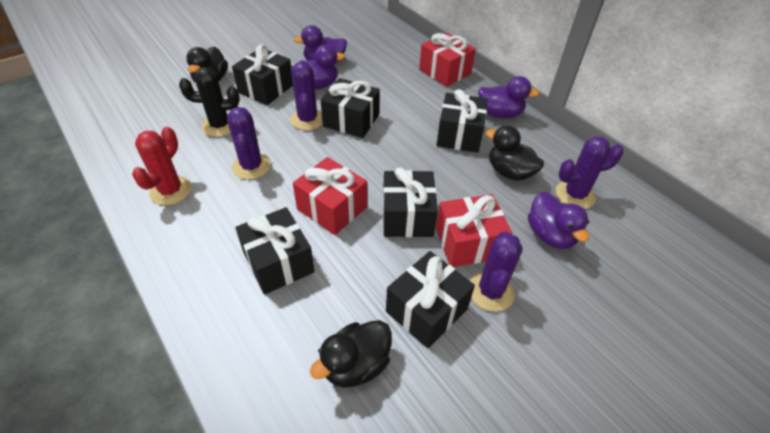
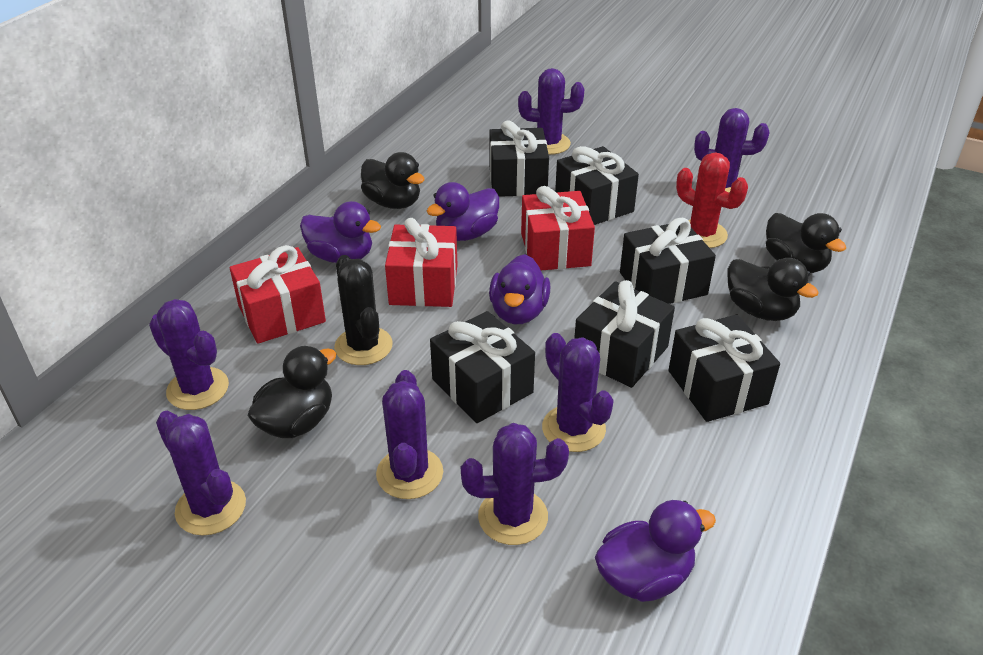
black duck: 3 -> 4
purple cactus: 4 -> 7

